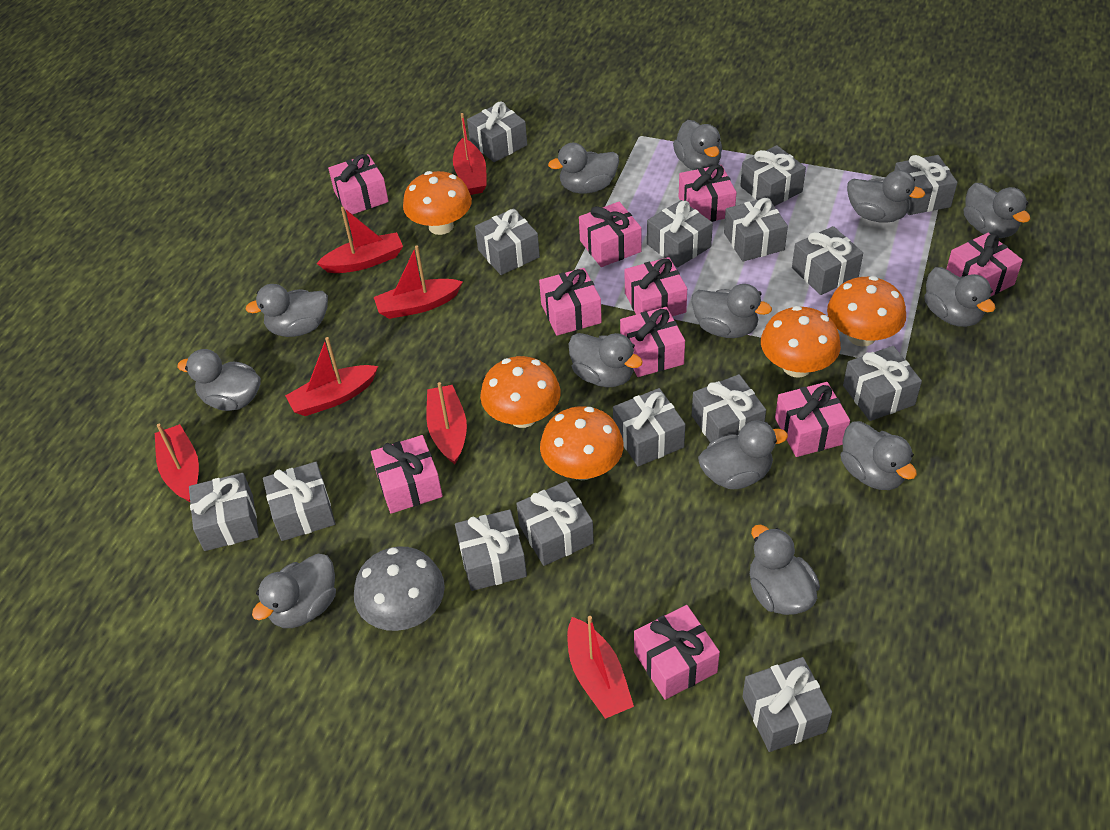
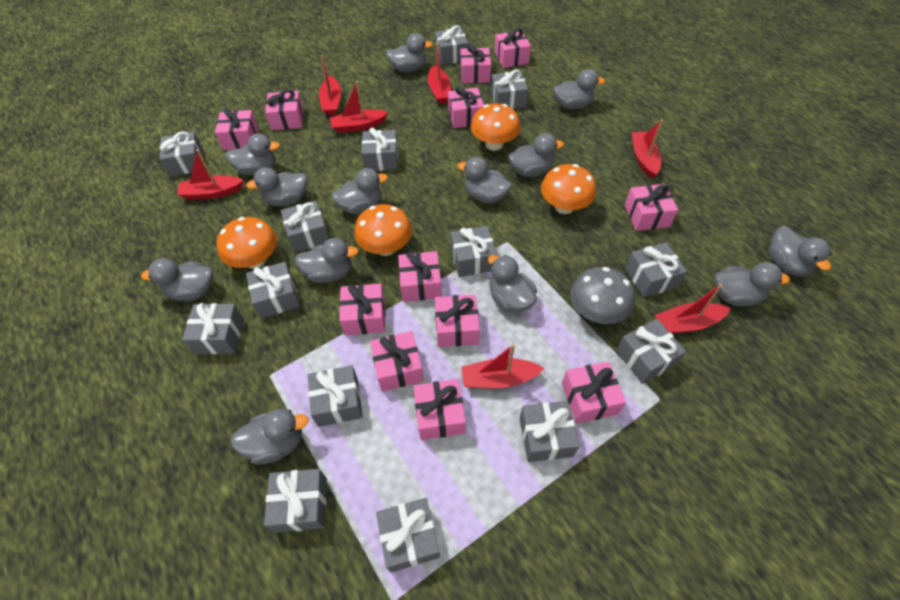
grey gift: 15 -> 14
orange mushroom: 5 -> 4
pink gift: 10 -> 12

